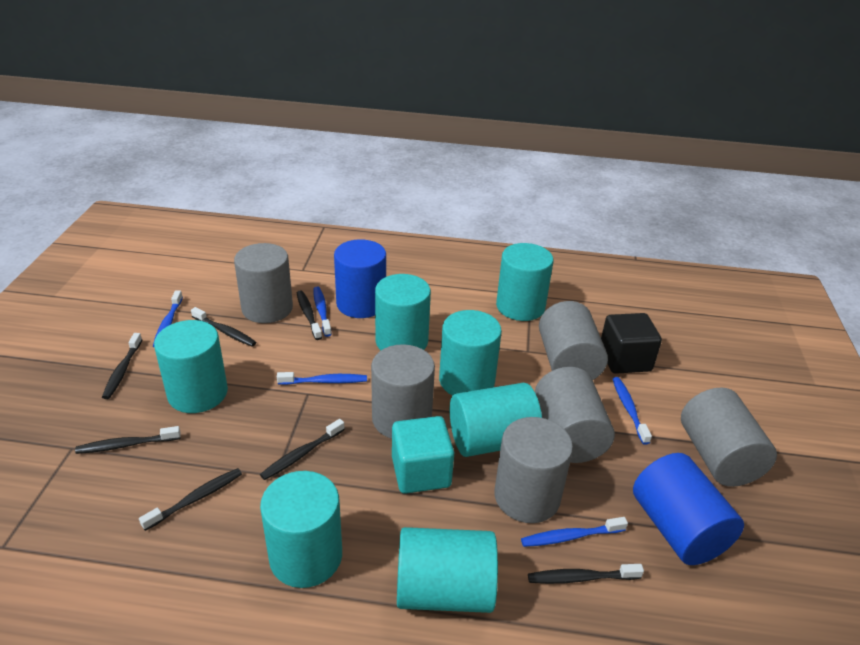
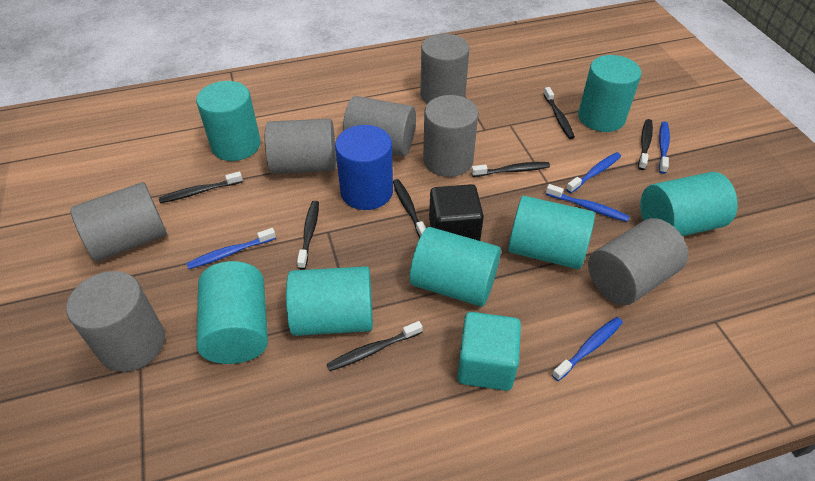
blue cylinder: 2 -> 1
grey cylinder: 6 -> 7

